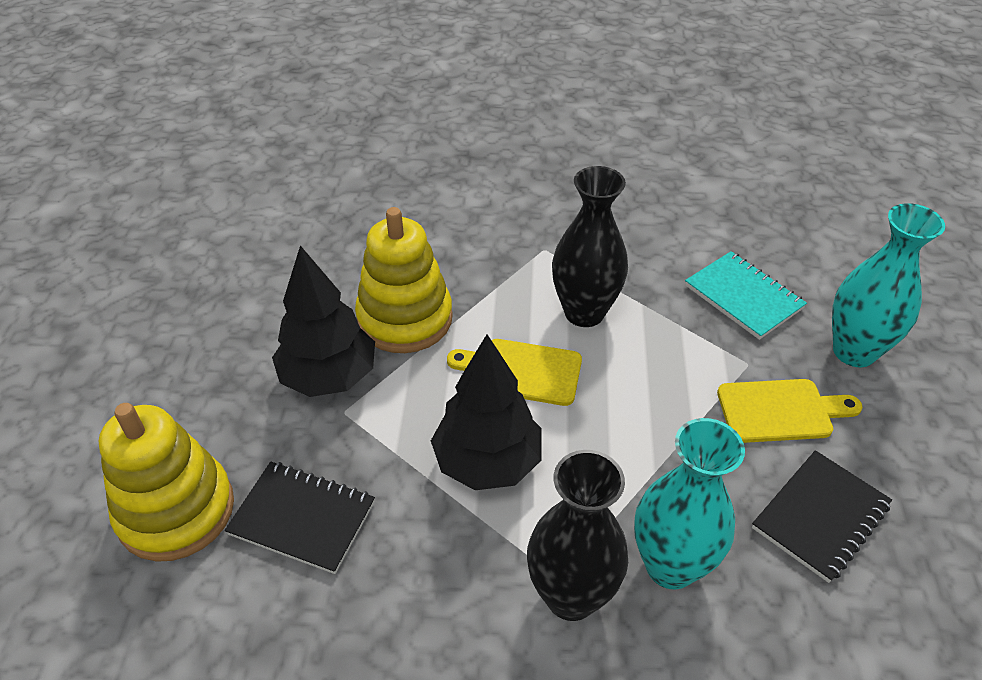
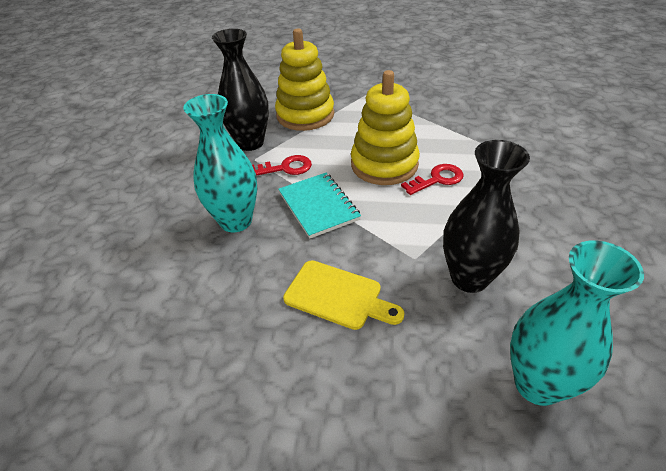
black notebook: 2 -> 0
black tree: 2 -> 0
red key: 0 -> 2
yellow cutting board: 2 -> 1

